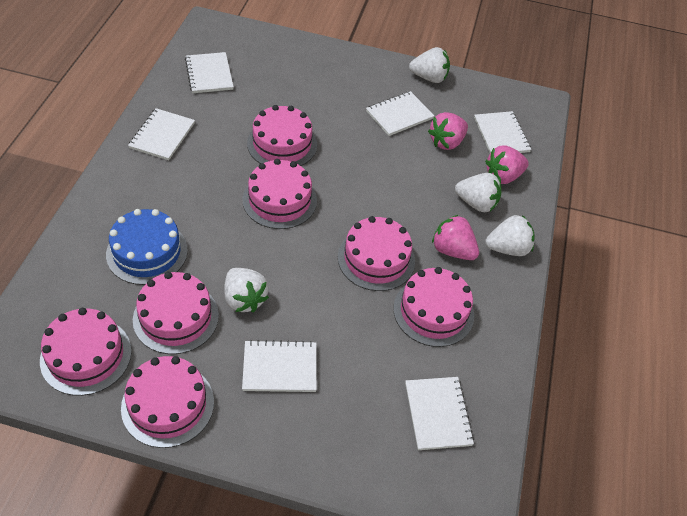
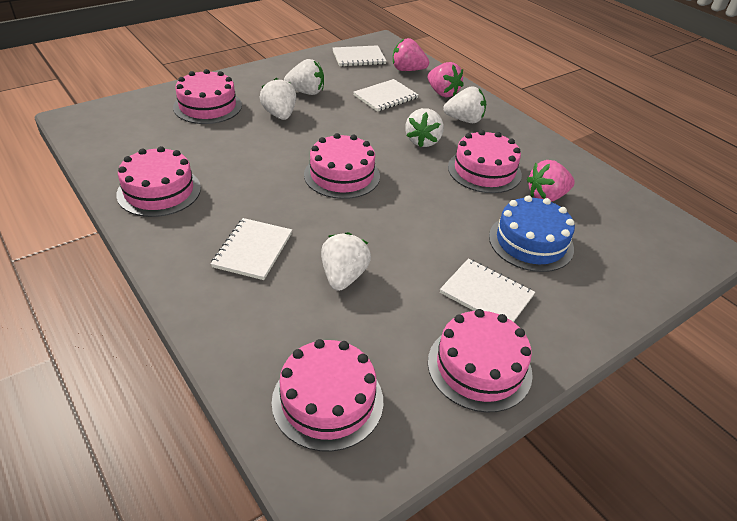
pink cake: 7 -> 6
white notebook: 6 -> 4
white strawberry: 4 -> 5

